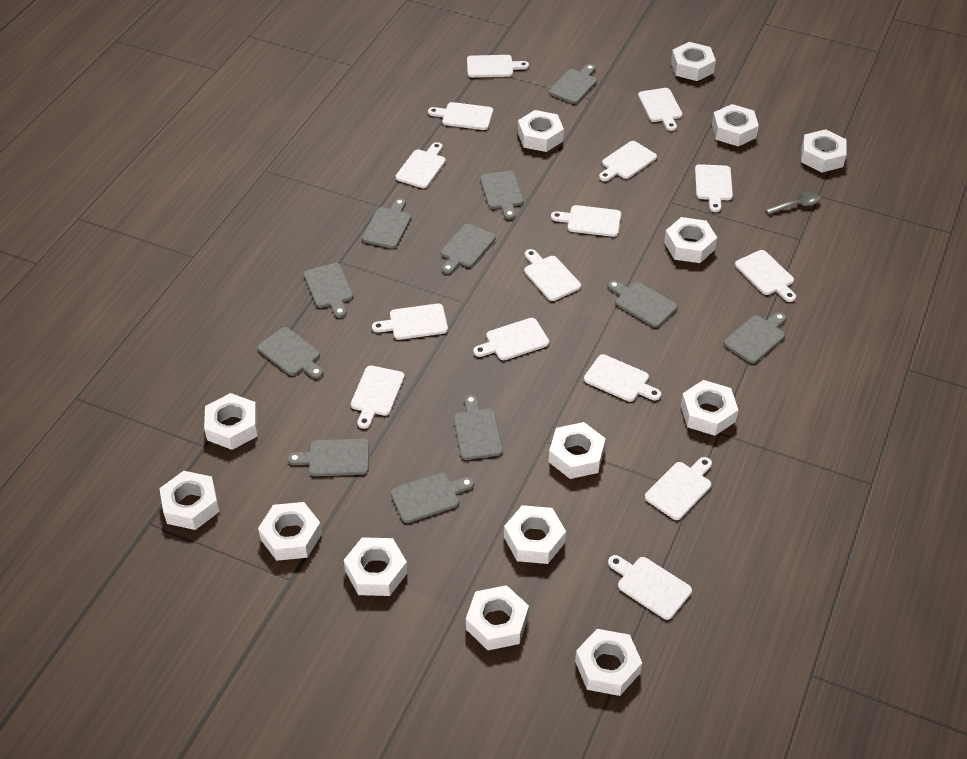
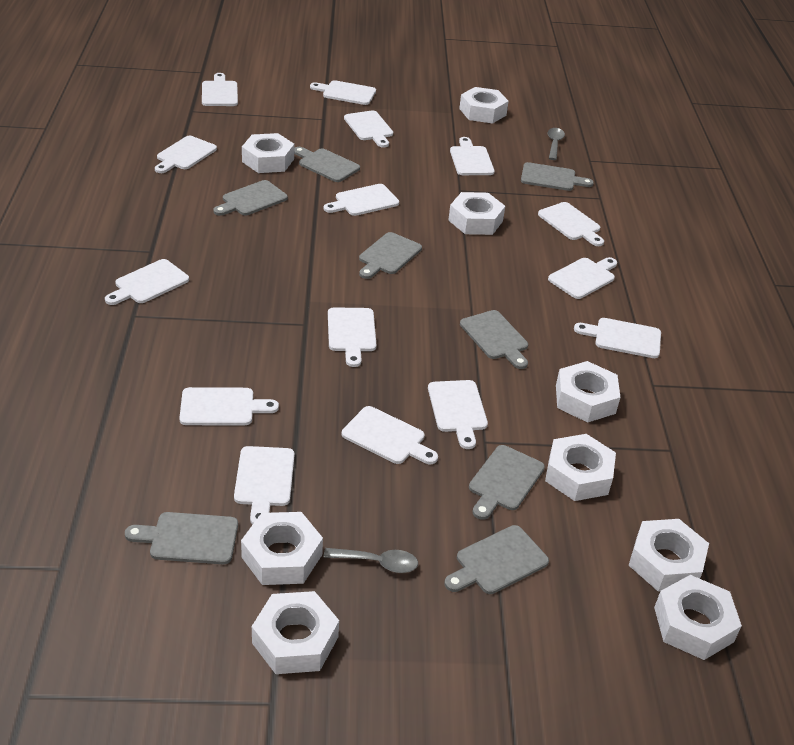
grey cutting board: 11 -> 8
grey spoon: 1 -> 2
white nut: 14 -> 9

